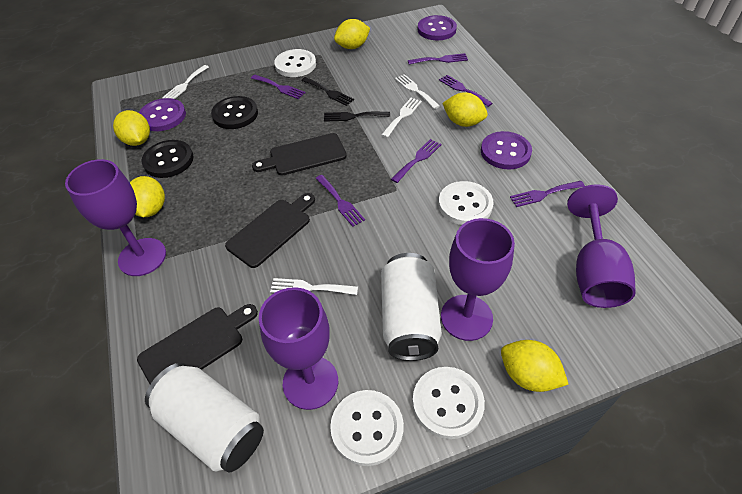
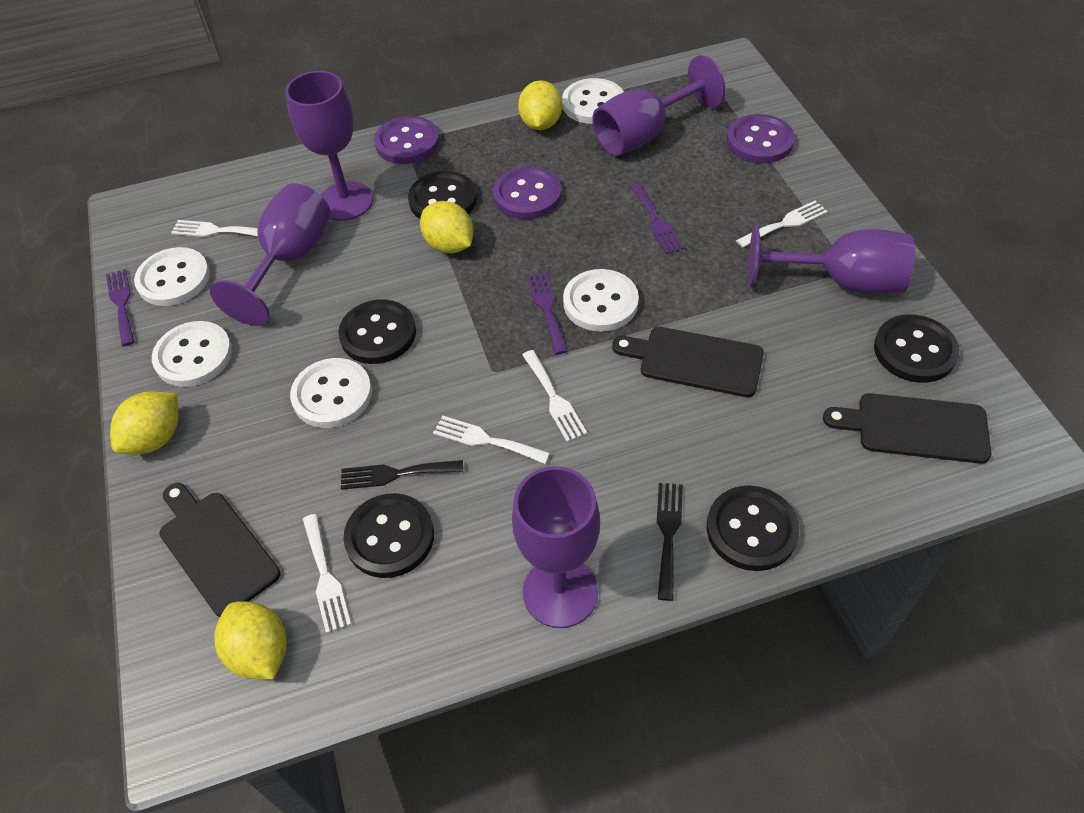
black button: 2 -> 5
purple fork: 6 -> 3
purple goblet: 4 -> 5
white button: 4 -> 5
white can: 2 -> 0
white fork: 4 -> 5
yellow lemon: 5 -> 4

